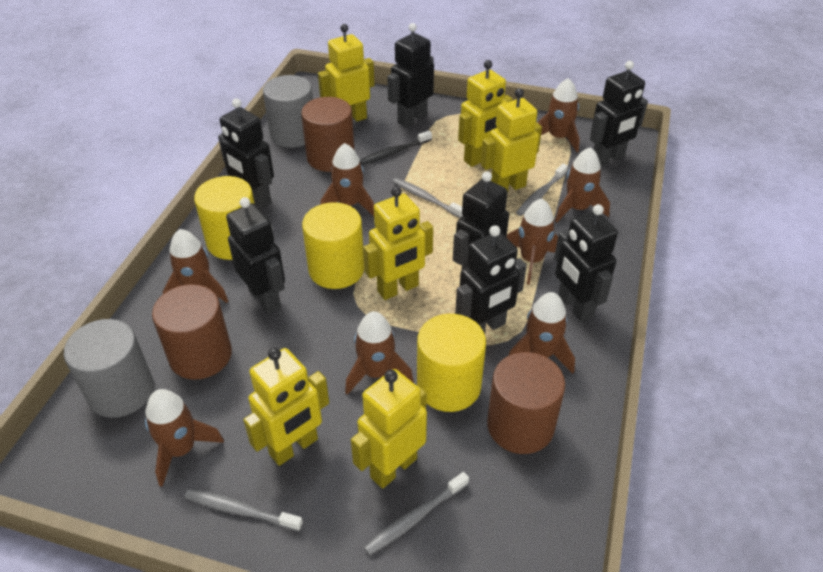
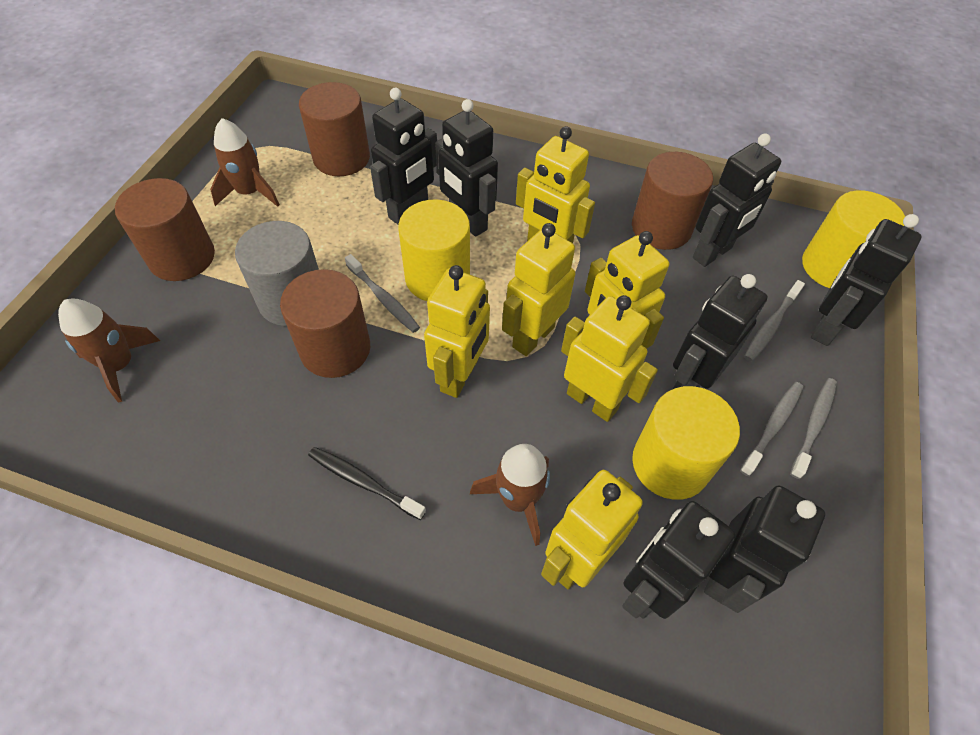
brown cylinder: 3 -> 4
brown rocket: 8 -> 3
grey cylinder: 2 -> 1

